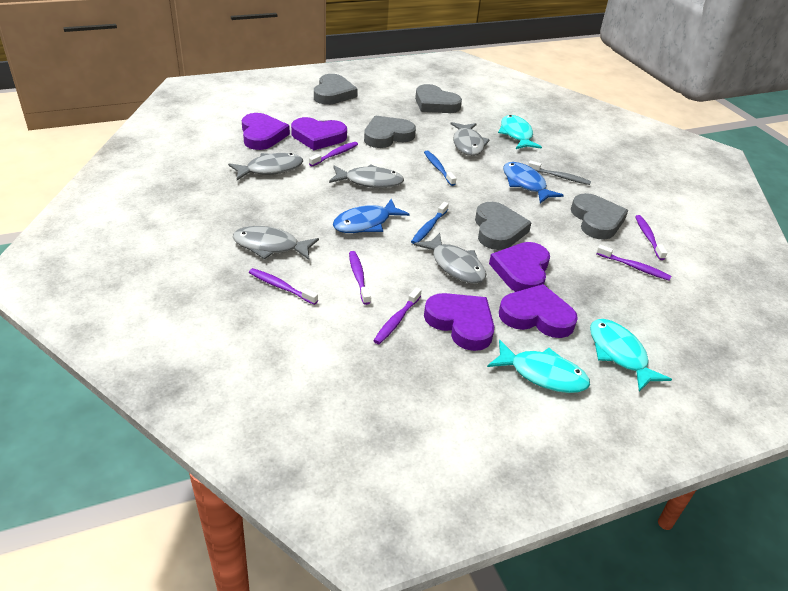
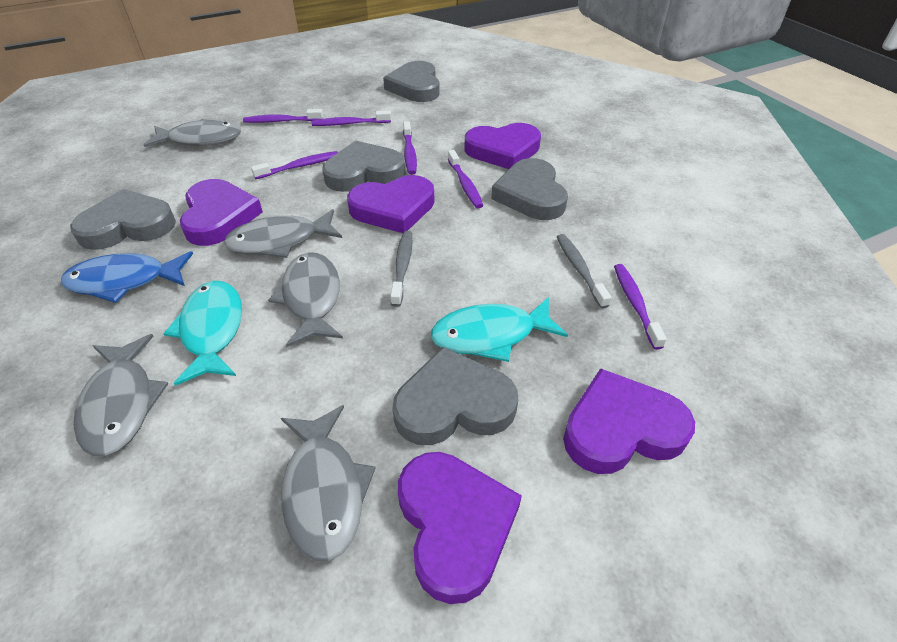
blue fish: 2 -> 1
blue toothbrush: 2 -> 0
grey toothbrush: 1 -> 2
turquoise fish: 3 -> 2

